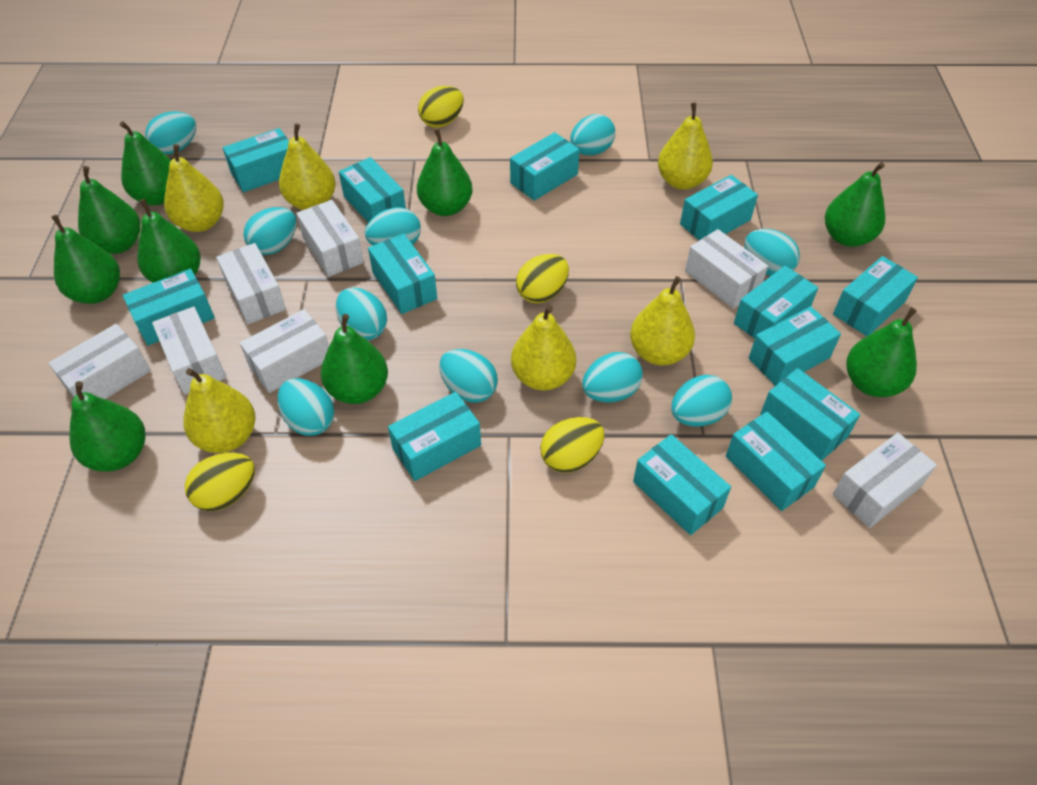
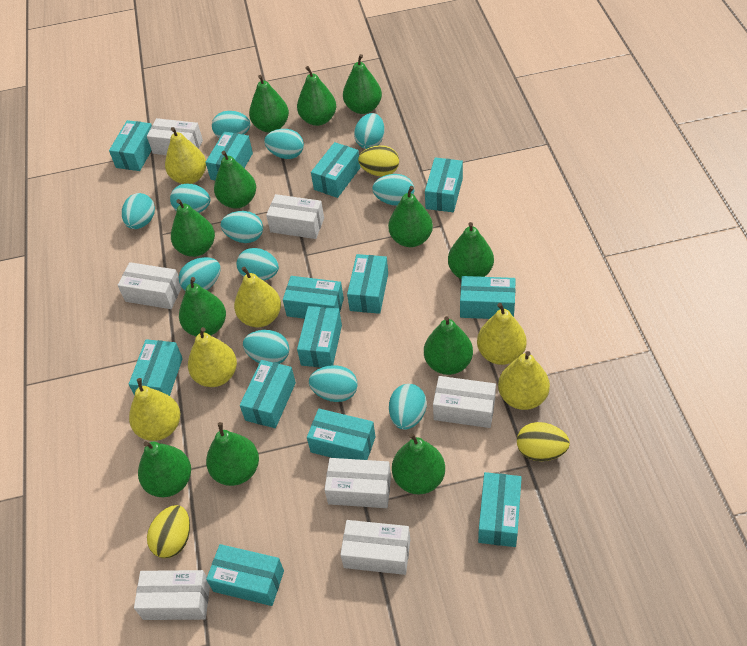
green pear: 9 -> 12
turquoise egg: 10 -> 12
yellow egg: 4 -> 3

